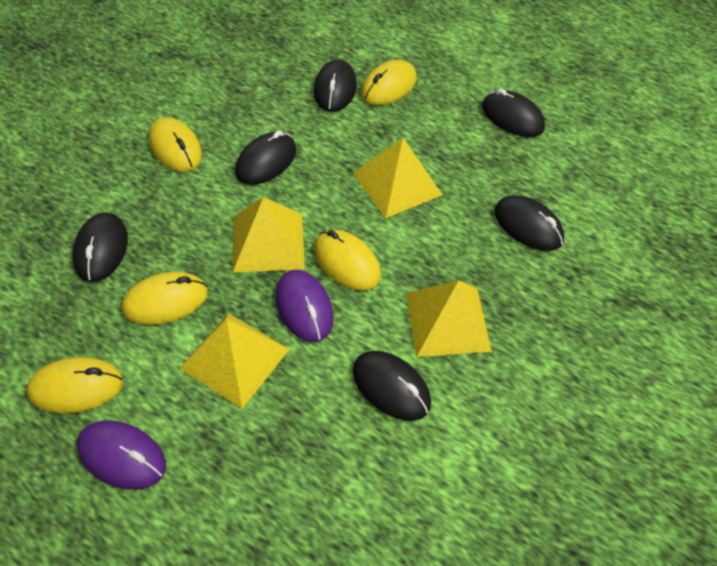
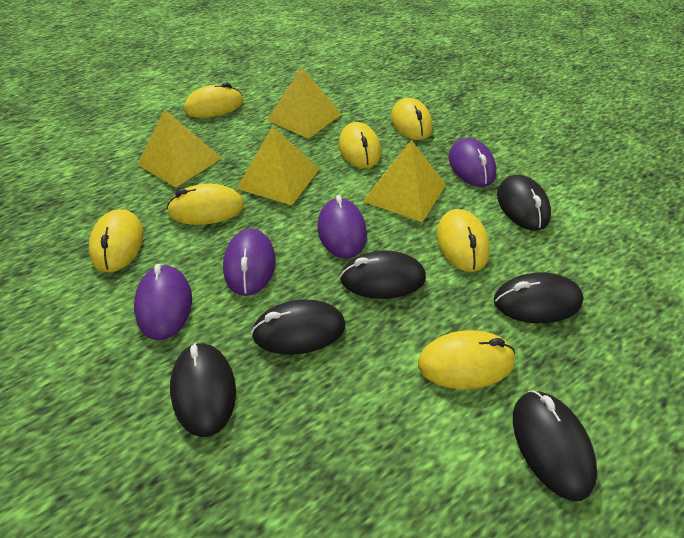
purple mouse: 2 -> 4
yellow mouse: 5 -> 7

